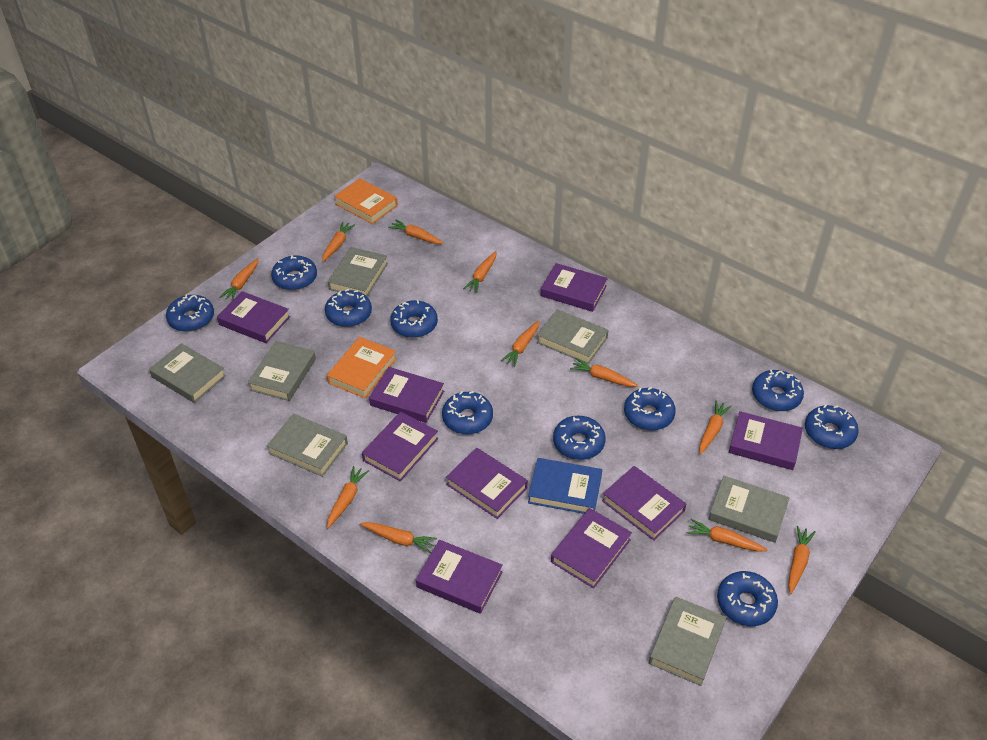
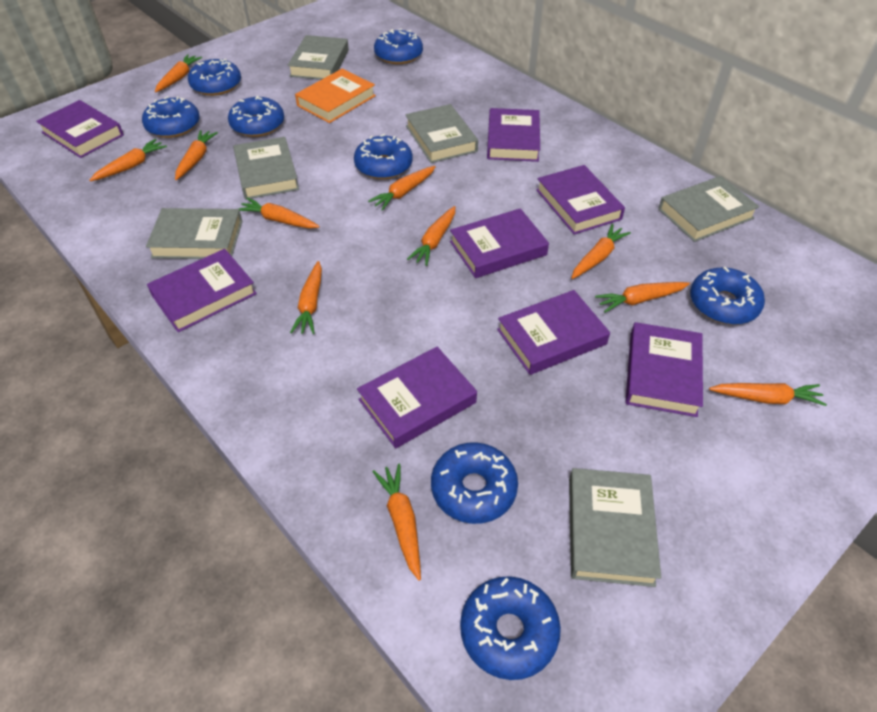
blue book: 1 -> 0
blue donut: 10 -> 8
grey book: 7 -> 6
orange book: 2 -> 1
purple book: 9 -> 8

